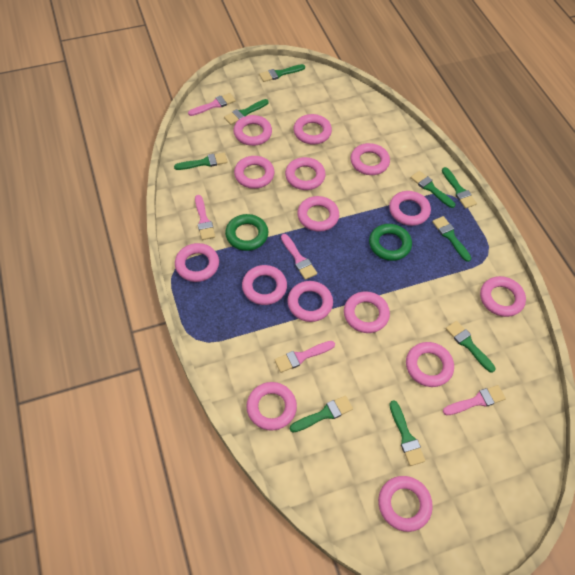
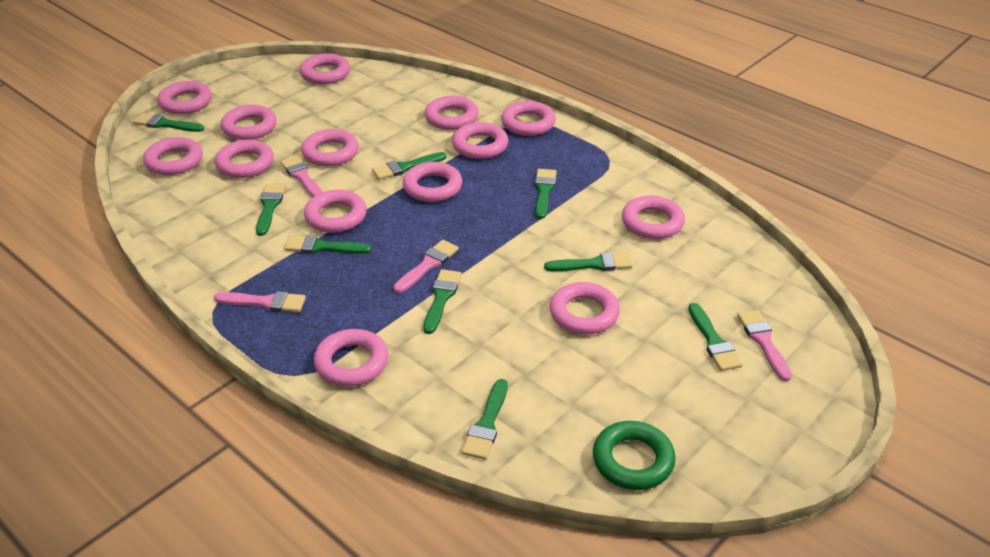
green ring: 2 -> 1
pink brush: 5 -> 4
pink ring: 15 -> 14

